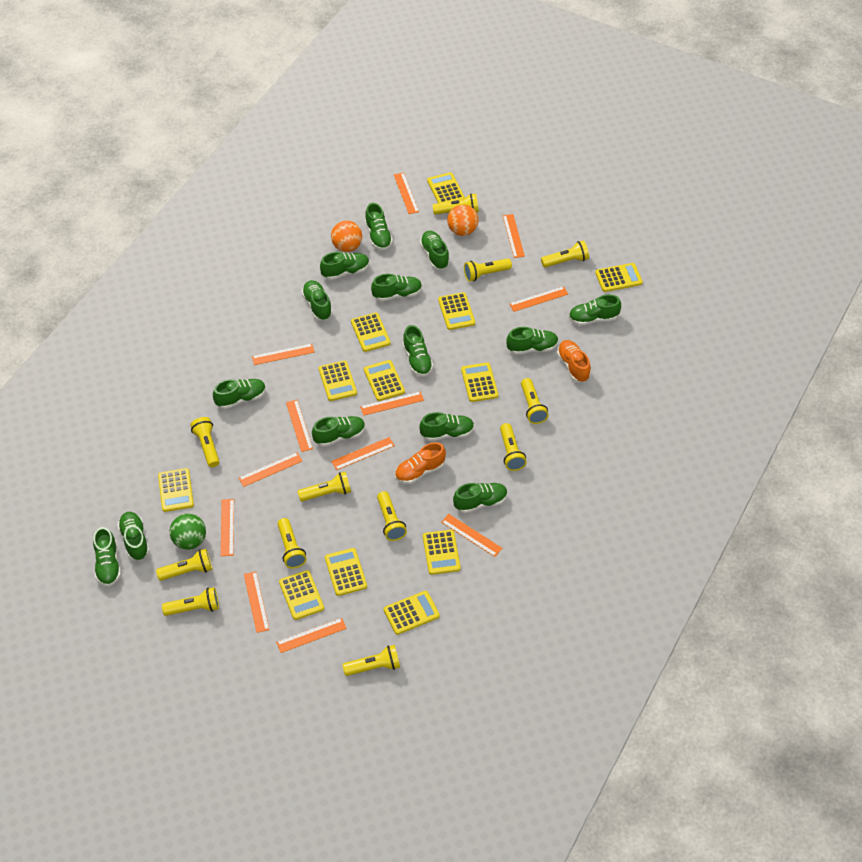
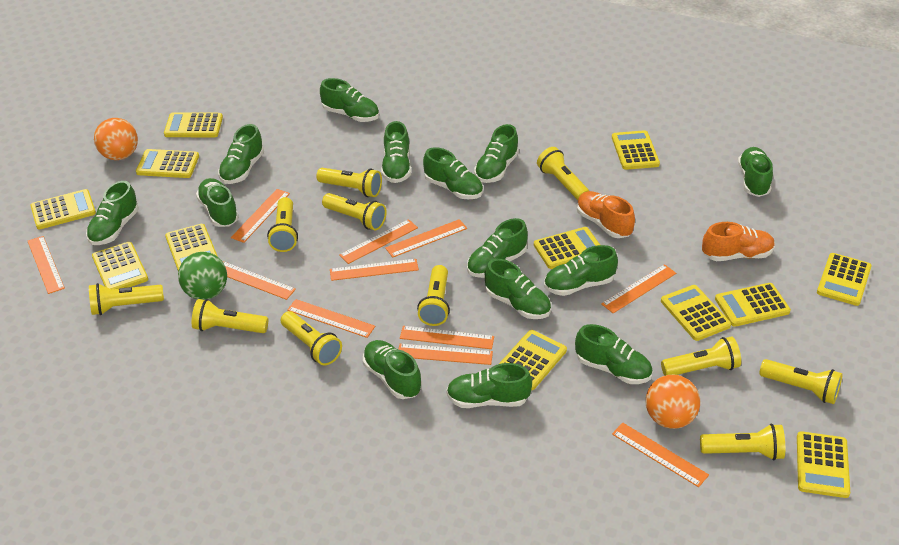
orange ruler: 12 -> 11
yellow flashlight: 12 -> 11

